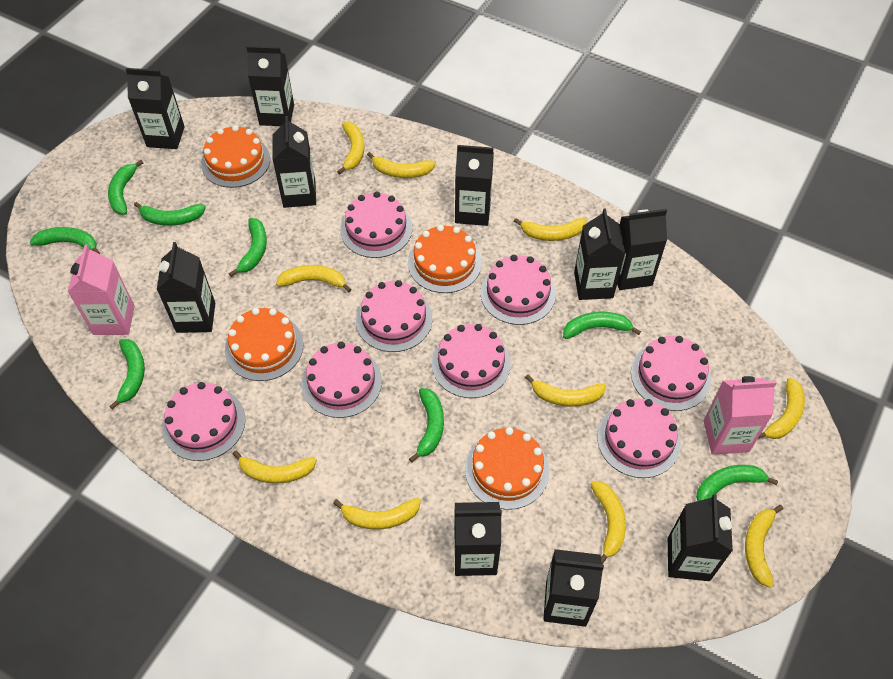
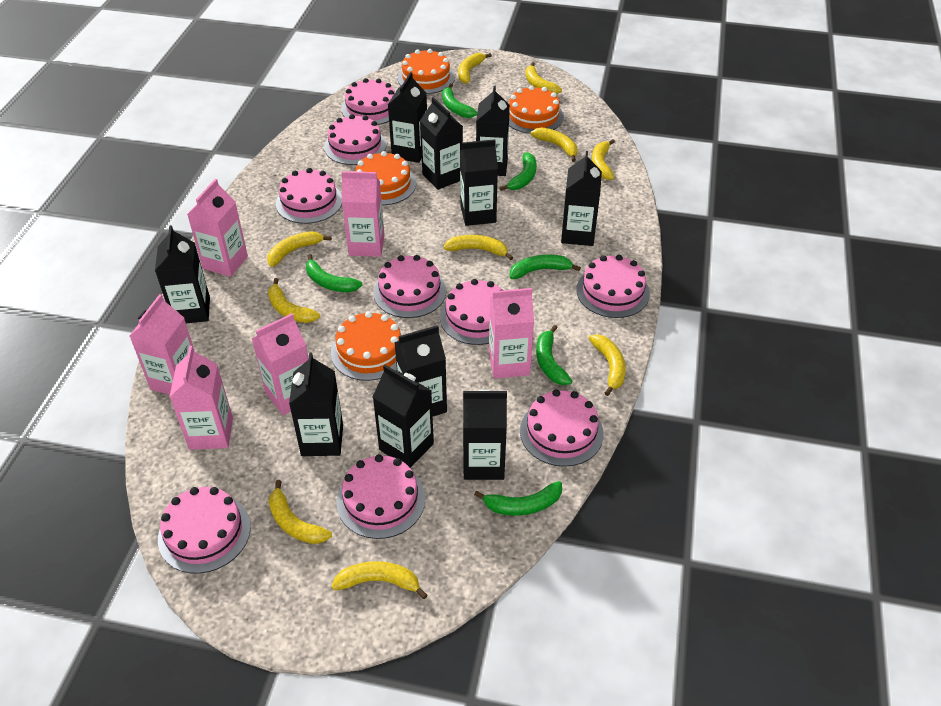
green banana: 8 -> 6
pink cake: 8 -> 9
pink carton: 2 -> 6

